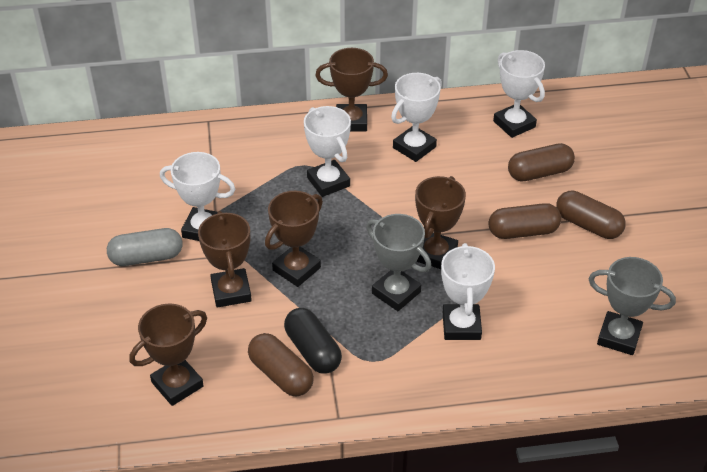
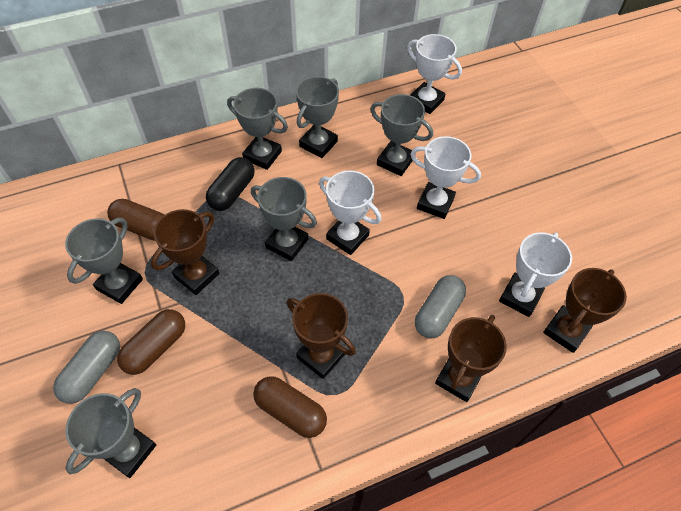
brown capsule: 4 -> 3
brown trophy: 5 -> 4
grey capsule: 1 -> 2
grey trophy: 2 -> 6
white trophy: 5 -> 4

